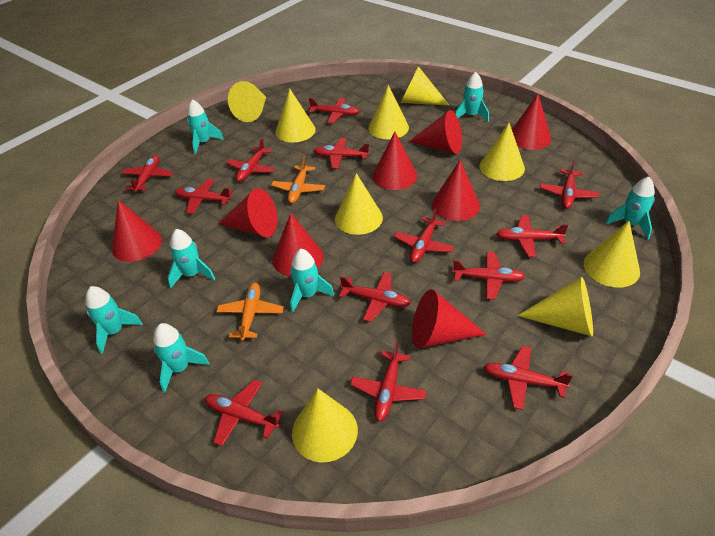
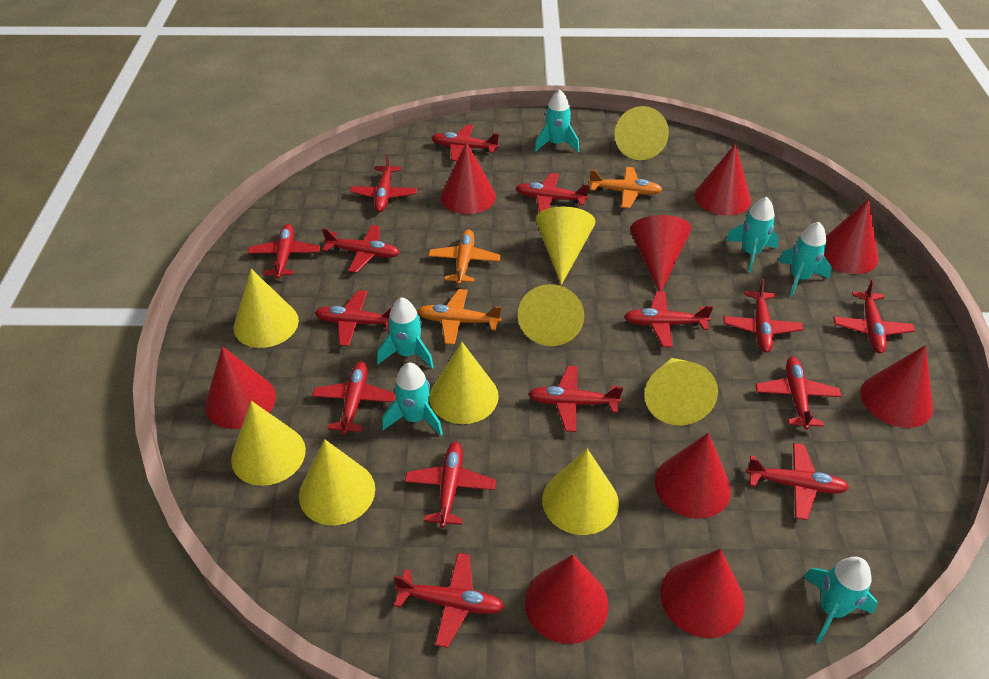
orange plane: 2 -> 3
red cone: 8 -> 9
red plane: 13 -> 15
turquoise rocket: 7 -> 6

